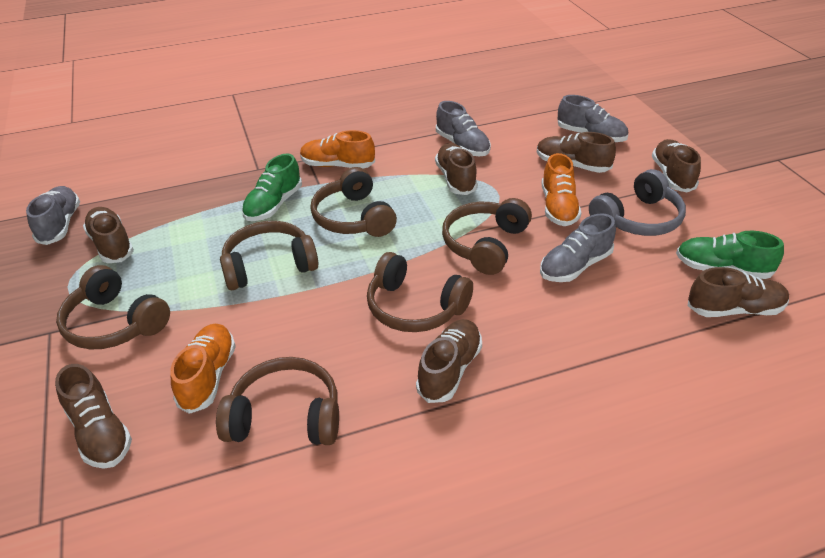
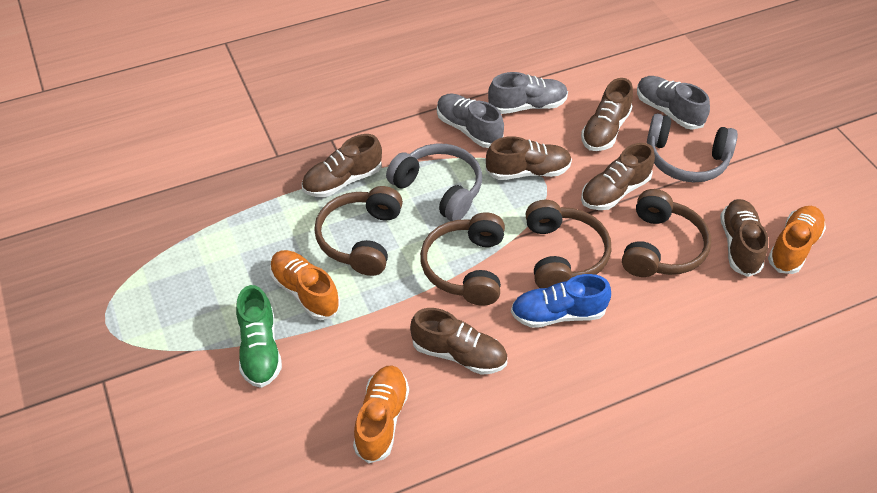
blue shoe: 0 -> 1
brown headphones: 6 -> 4
brown shoe: 7 -> 6
green shoe: 2 -> 1
grey headphones: 1 -> 2
grey shoe: 4 -> 3

